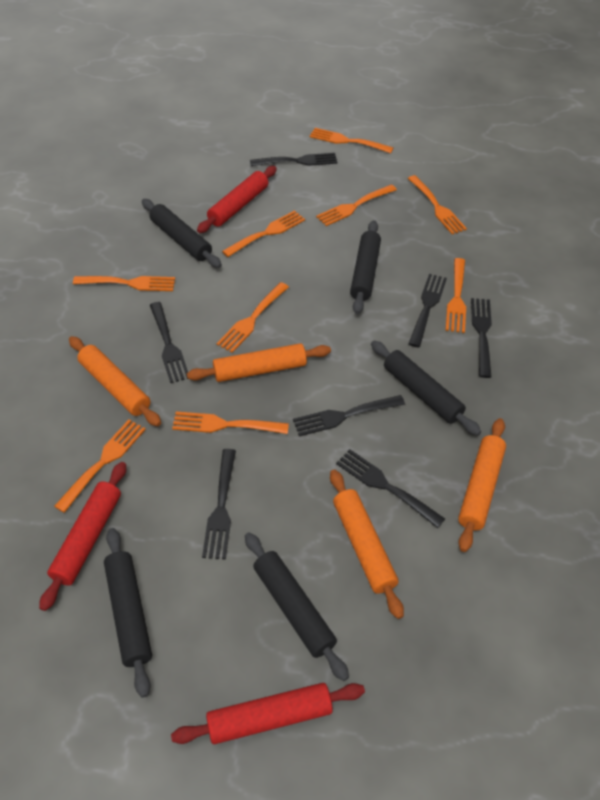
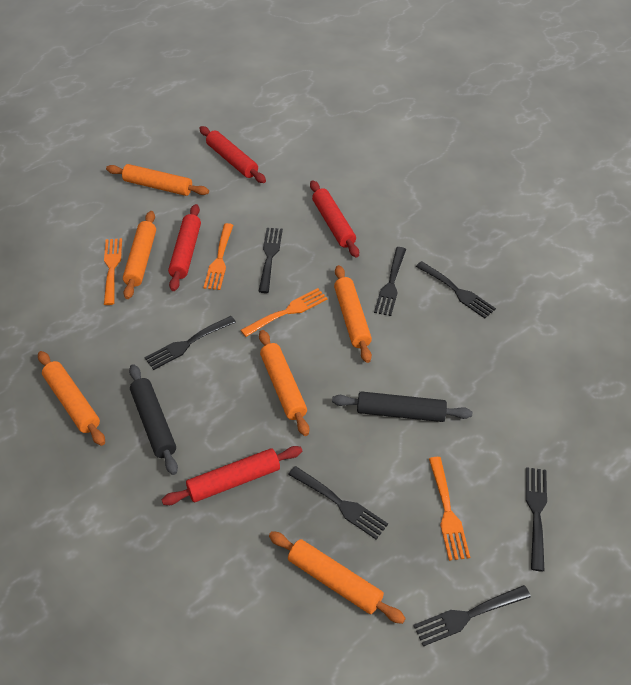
black rolling pin: 5 -> 2
orange fork: 9 -> 4
orange rolling pin: 4 -> 6
red rolling pin: 3 -> 4

